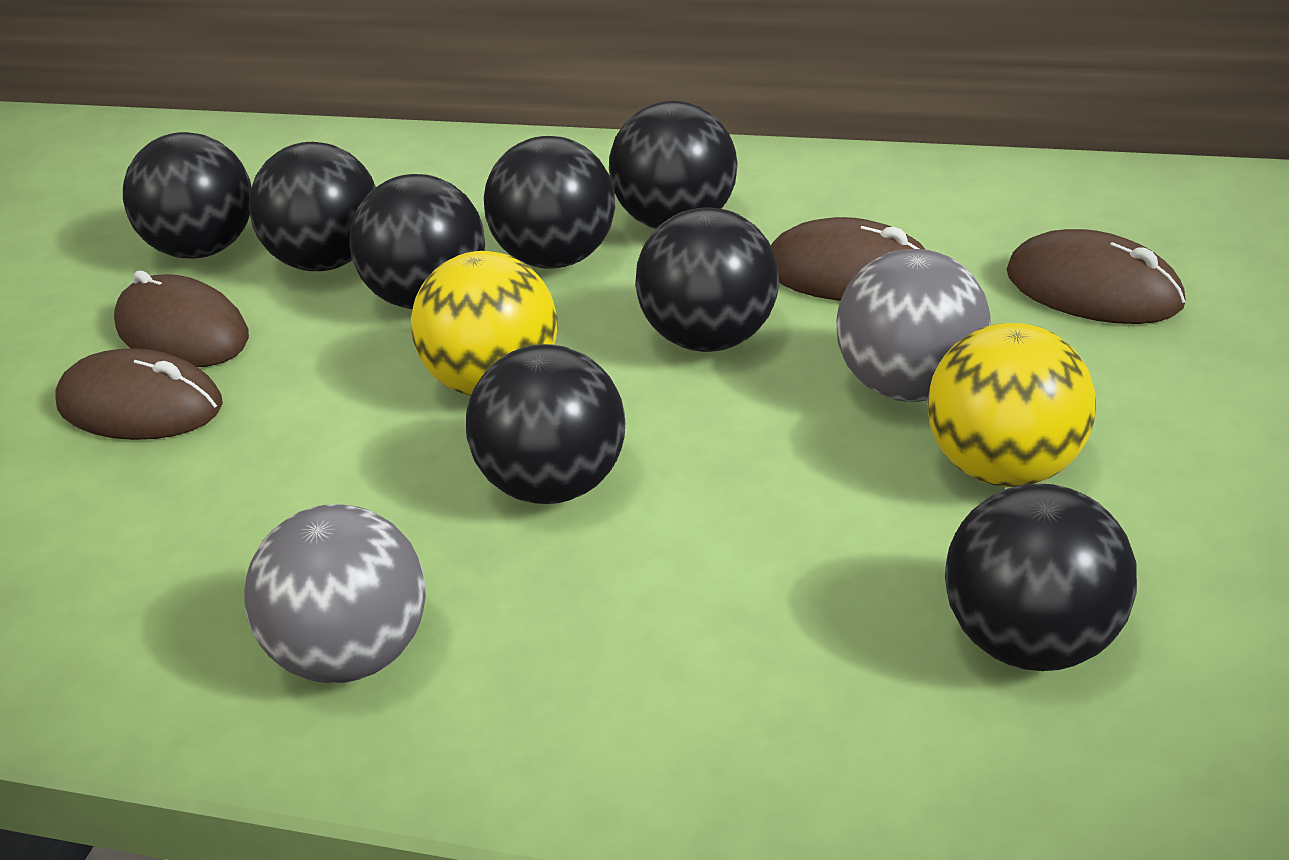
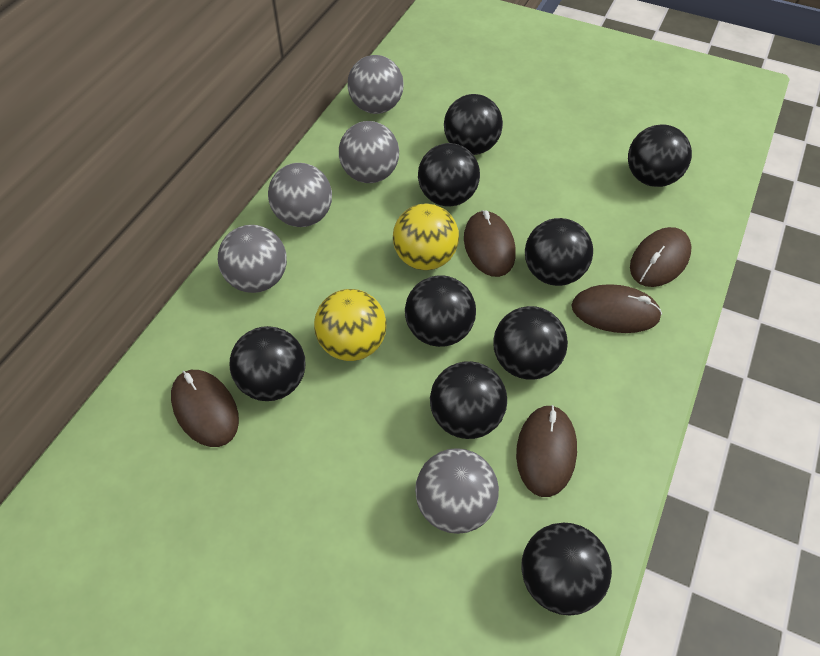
black ball: 8 -> 9
brown mouse: 4 -> 5
grey ball: 2 -> 5

